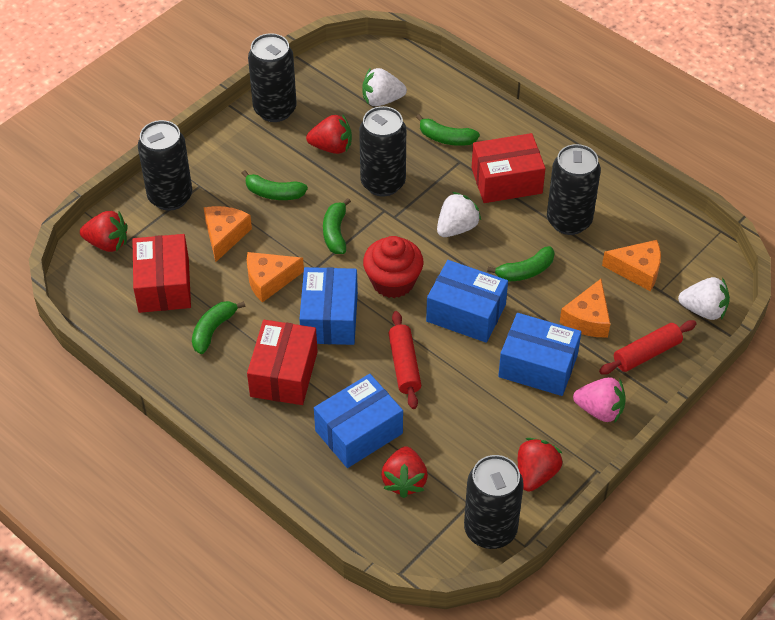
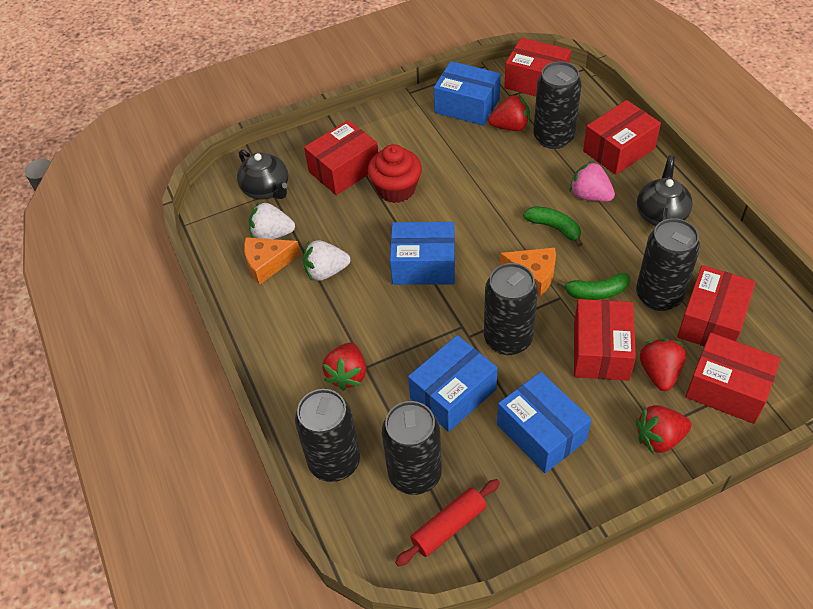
black teapot: 0 -> 2
green banana: 5 -> 2
orange cheese: 4 -> 2
red box: 3 -> 6
red rolling pin: 2 -> 1
white strawberry: 3 -> 2

